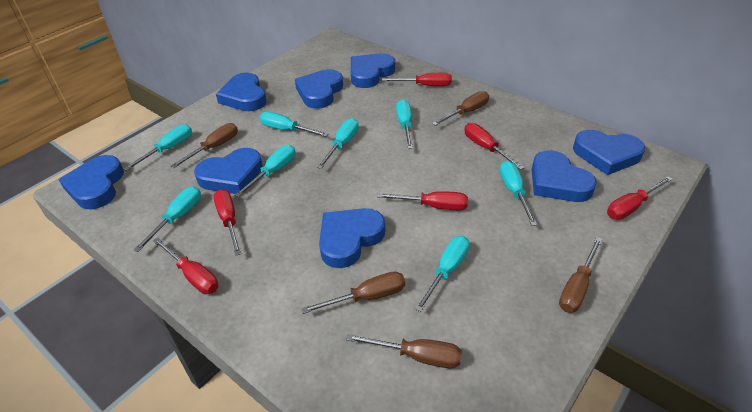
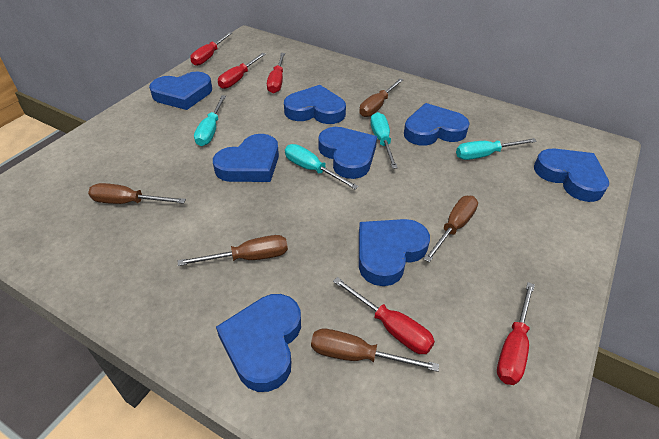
red screwdriver: 6 -> 5
turquoise screwdriver: 8 -> 4

